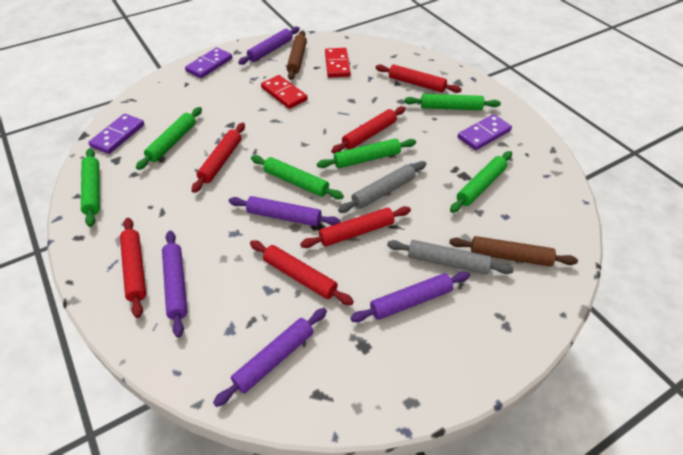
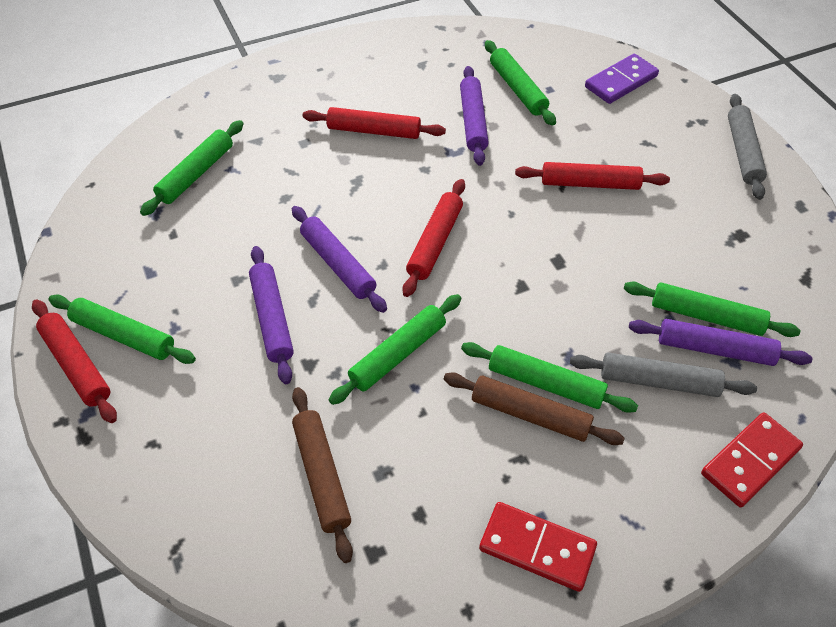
purple domino: 3 -> 1
purple rolling pin: 5 -> 4
red rolling pin: 6 -> 4

